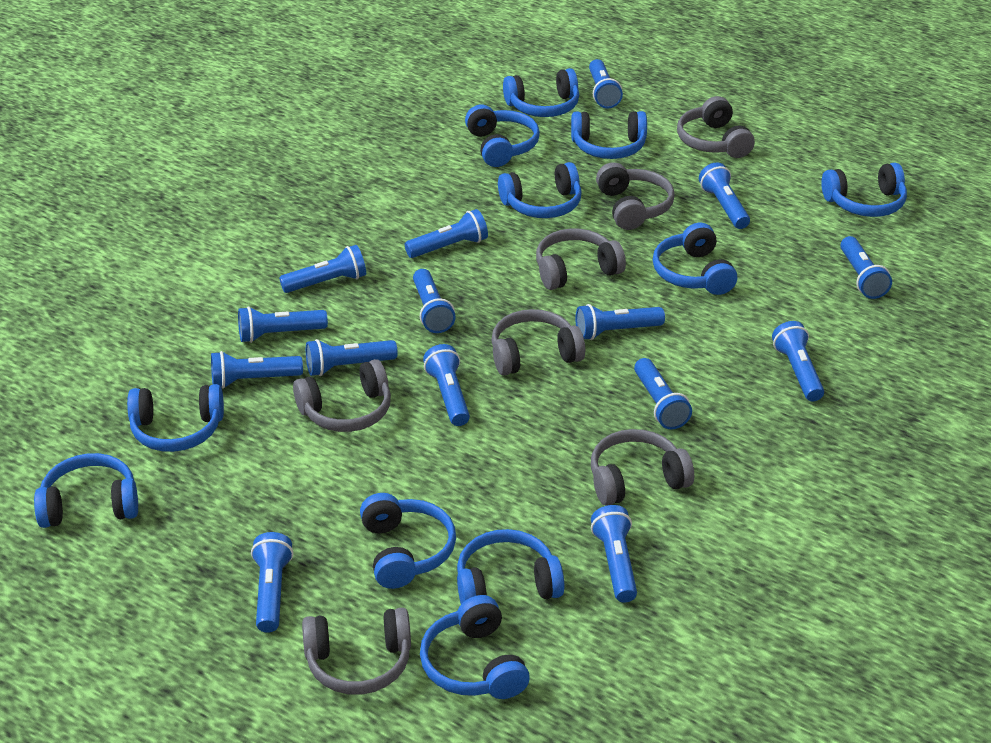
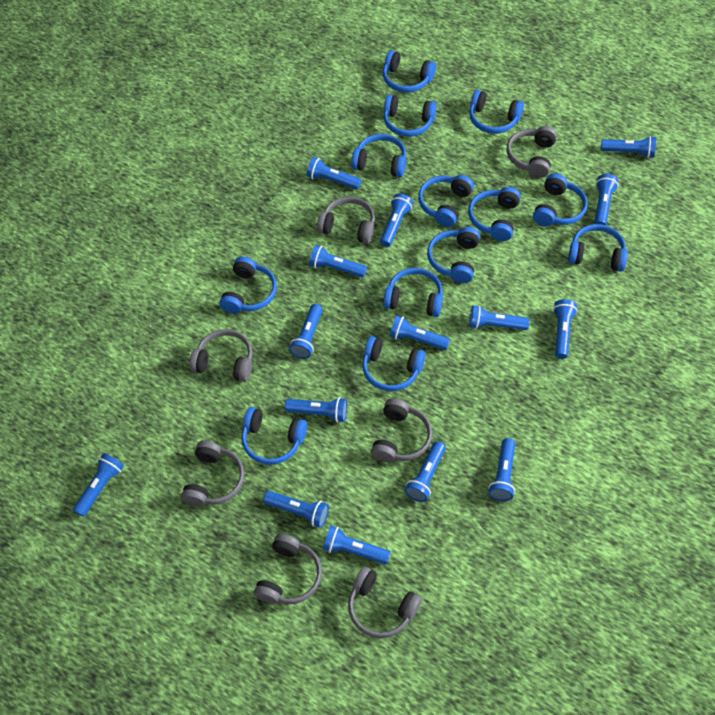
blue headphones: 11 -> 13

